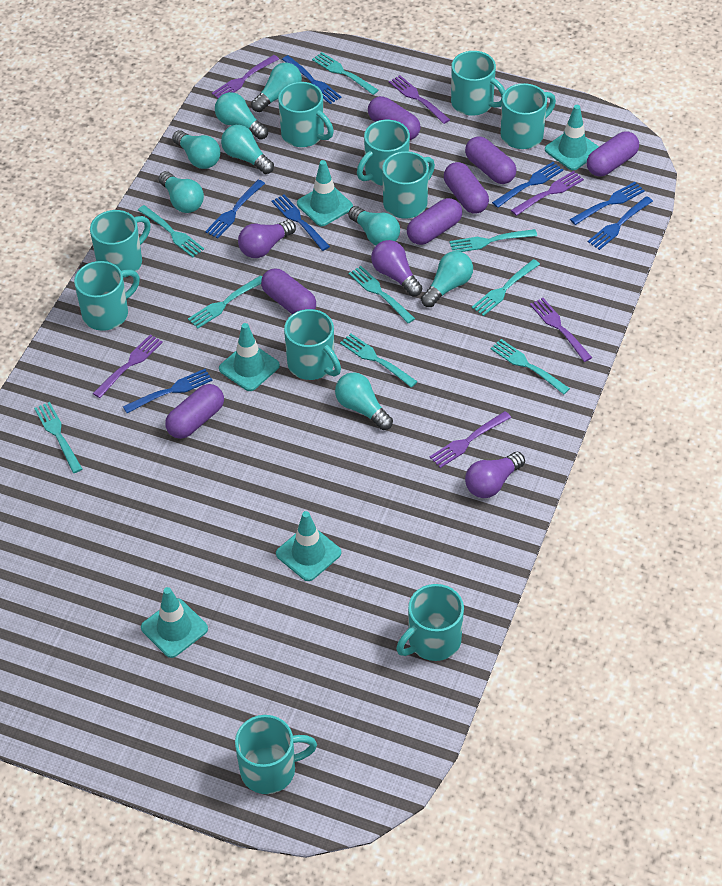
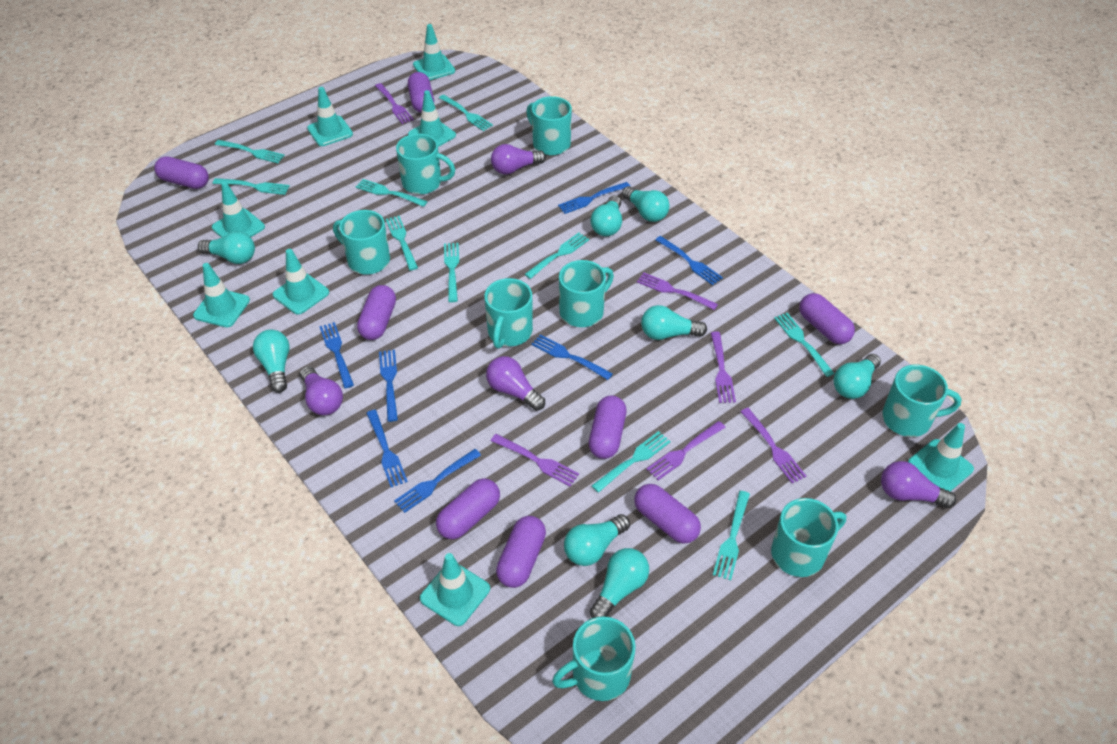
purple capsule: 7 -> 8
purple light bulb: 3 -> 4
turquoise fork: 9 -> 10
turquoise mug: 10 -> 8
turquoise traffic cone: 5 -> 8

